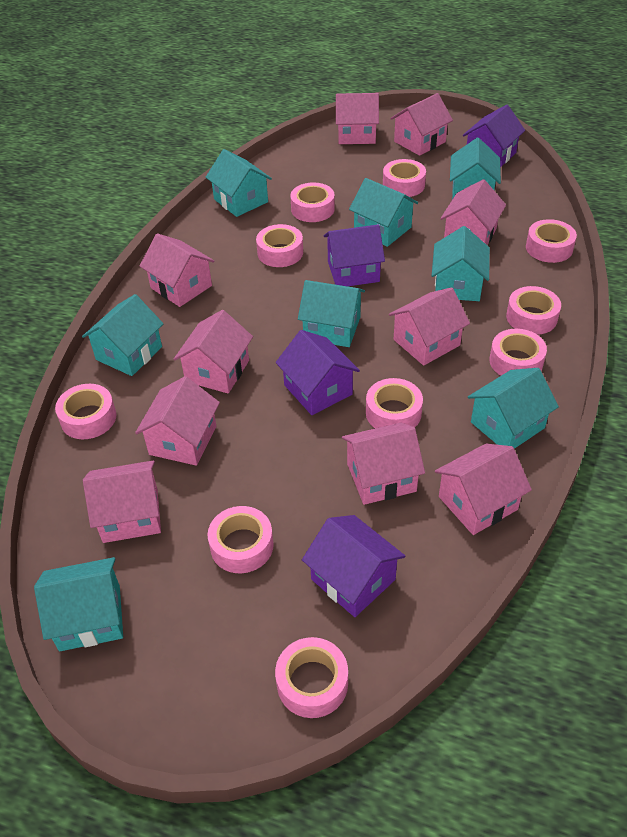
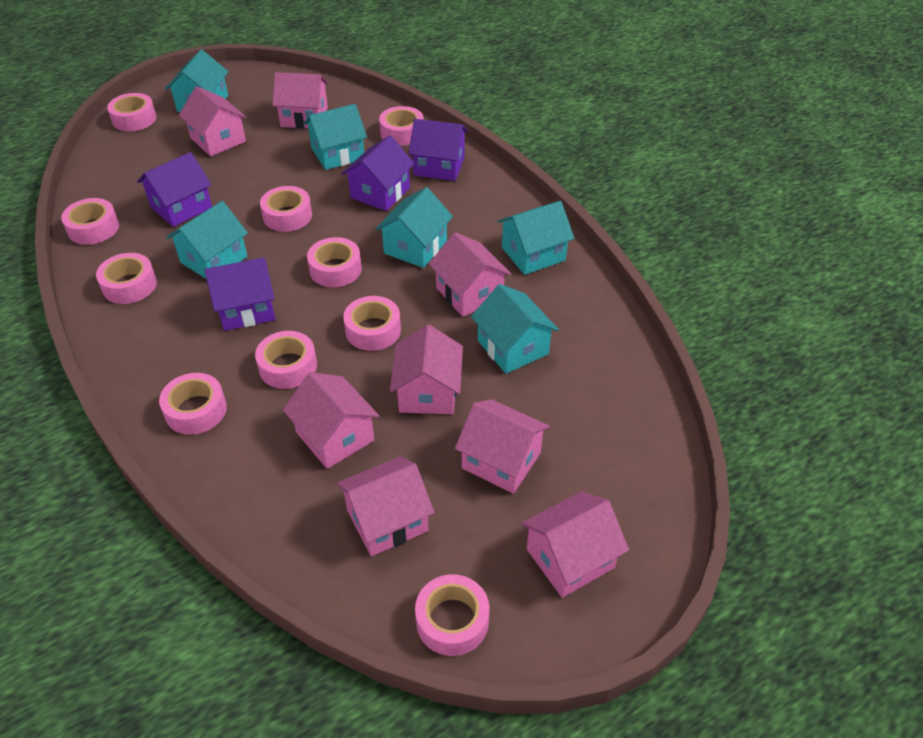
pink house: 10 -> 8
turquoise house: 8 -> 6

